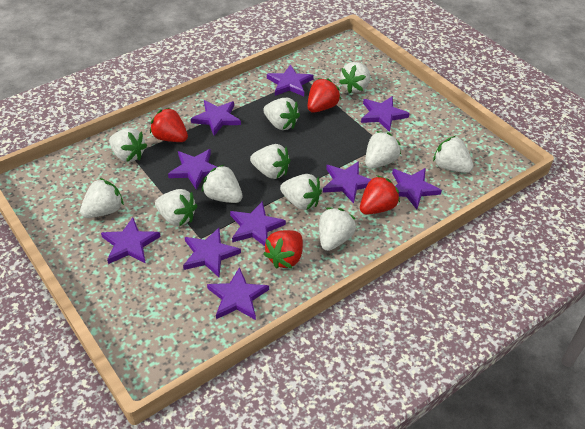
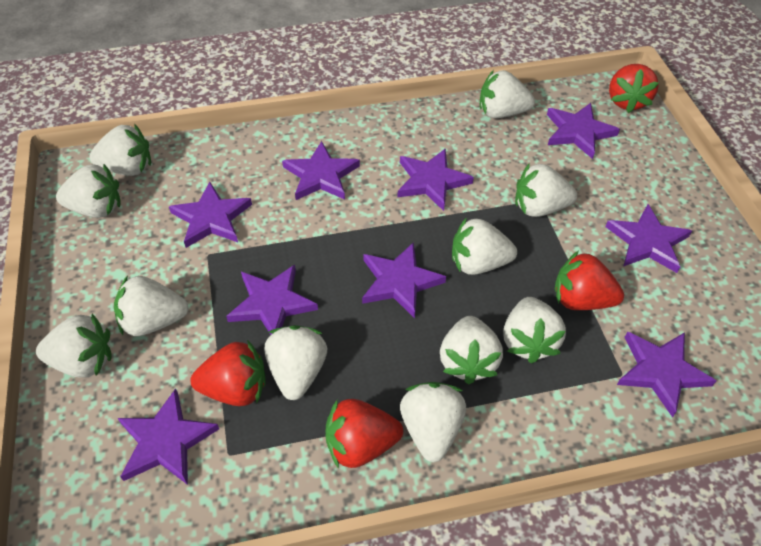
purple star: 10 -> 9

